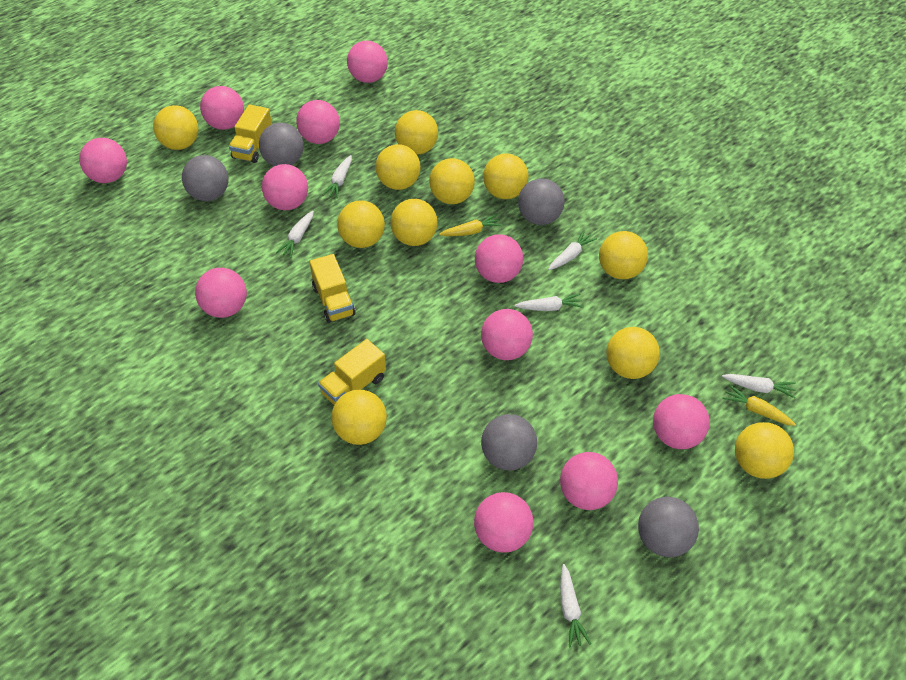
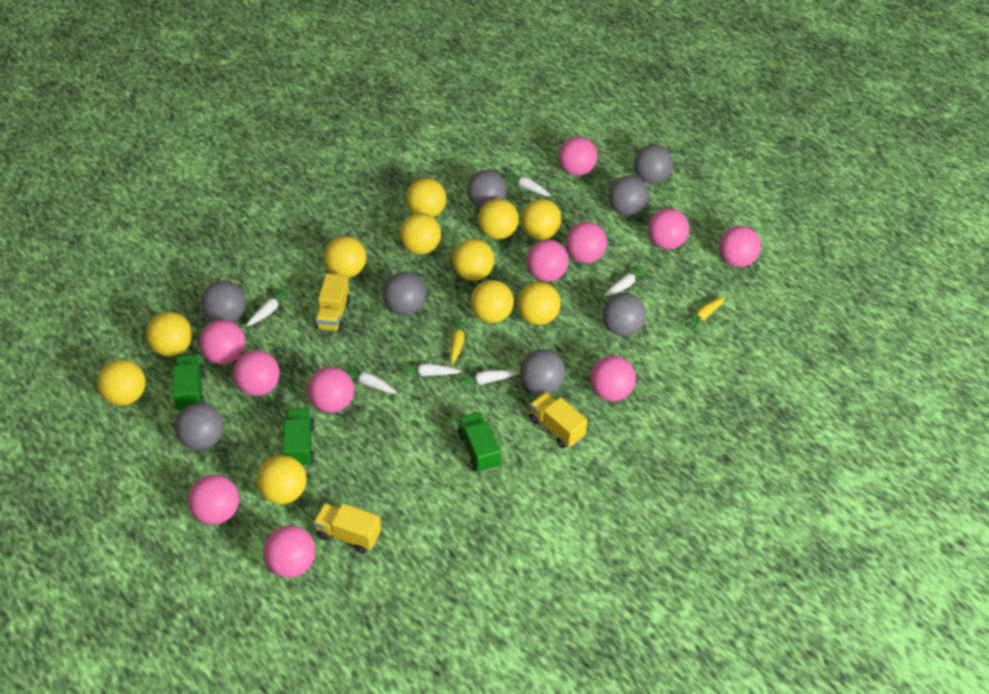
green truck: 0 -> 3
grey ball: 5 -> 8

